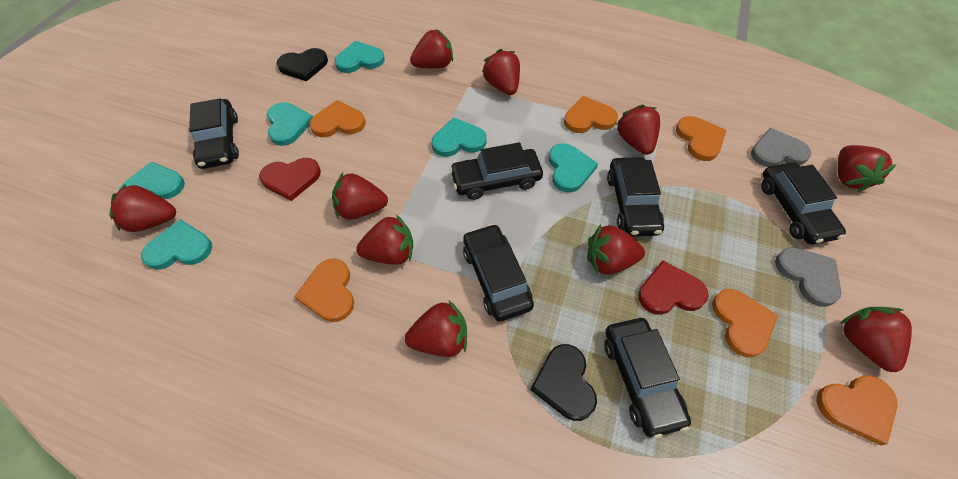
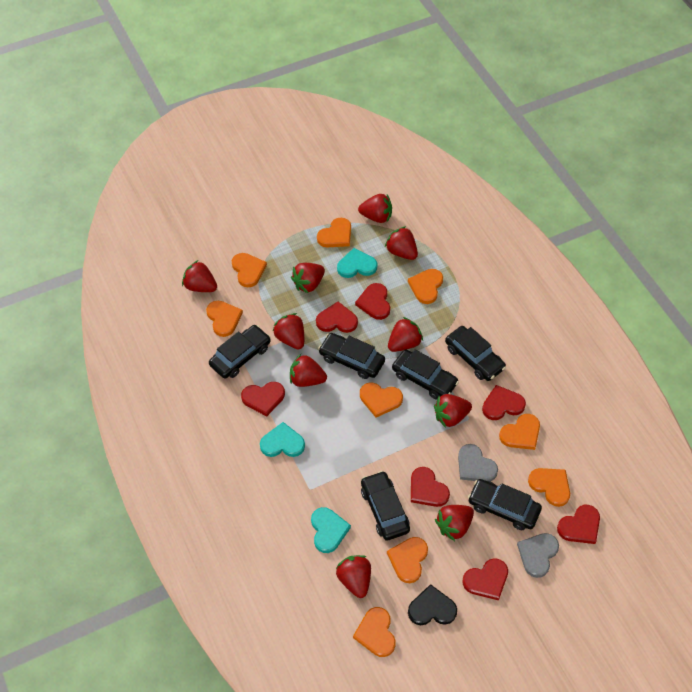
black heart: 2 -> 1
orange heart: 6 -> 9
red heart: 2 -> 7
turquoise heart: 6 -> 3

